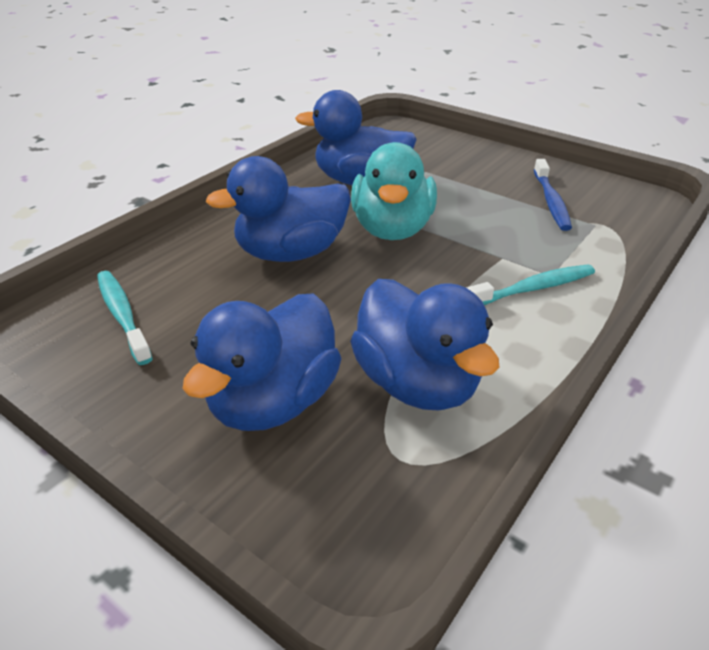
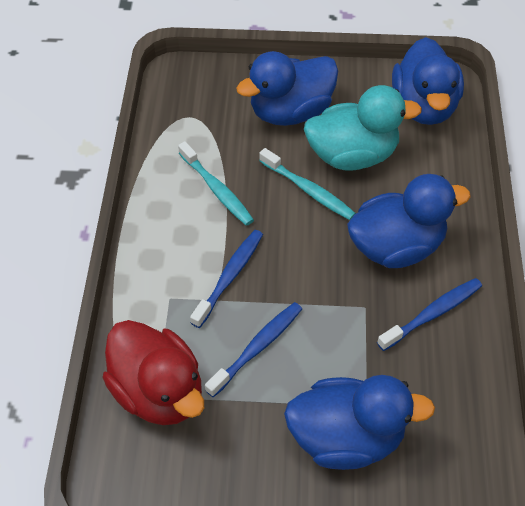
blue toothbrush: 1 -> 3
red duck: 0 -> 1

